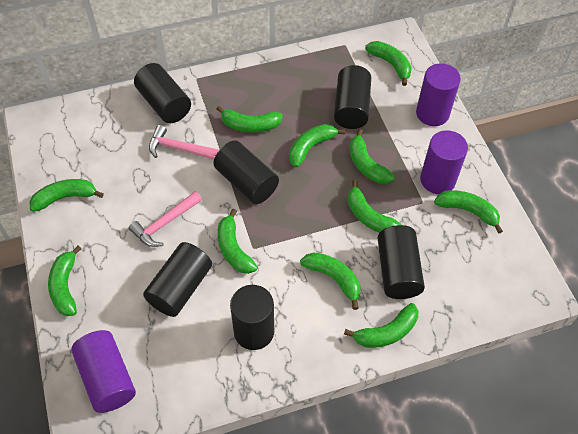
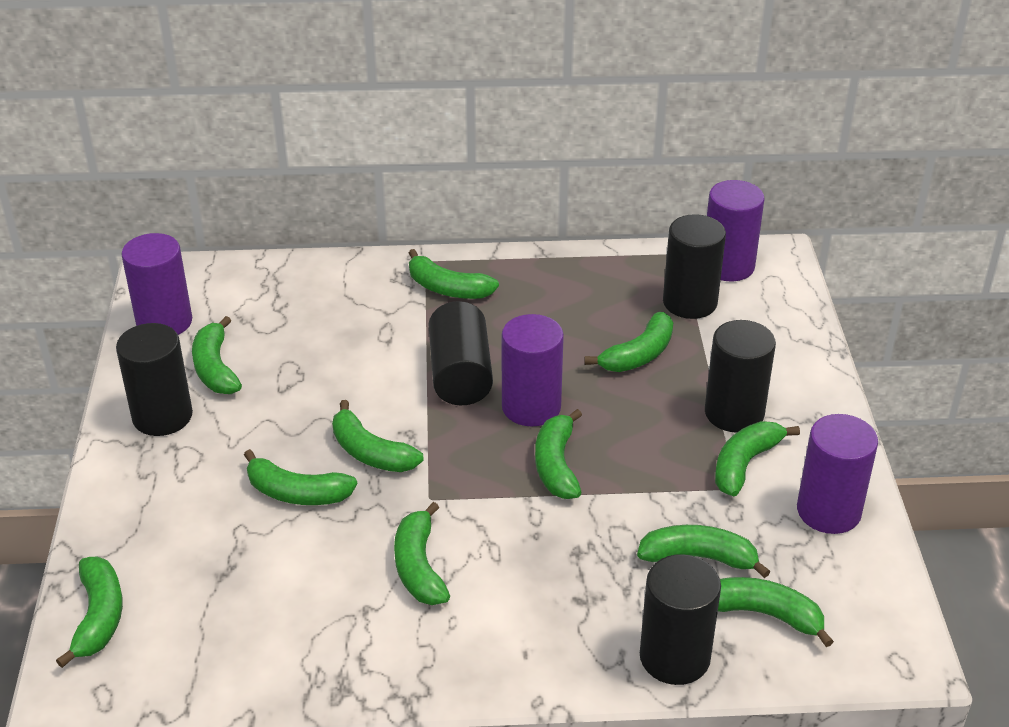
black cylinder: 6 -> 5
pink hammer: 2 -> 0
purple cylinder: 3 -> 4

